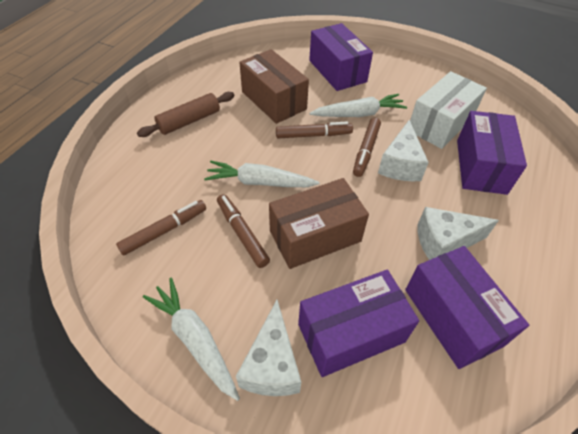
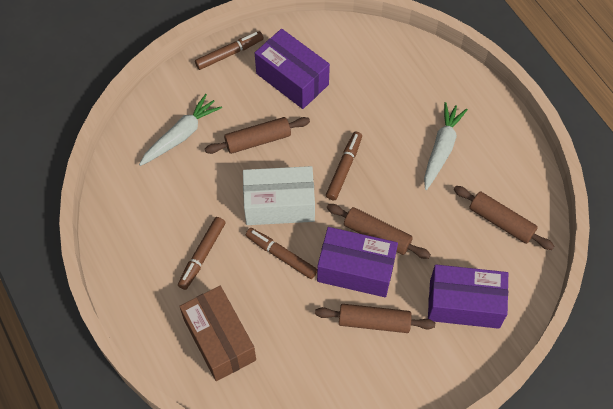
brown box: 2 -> 1
brown rolling pin: 1 -> 4
purple box: 4 -> 3
white carrot: 3 -> 2
white cheese: 3 -> 0

